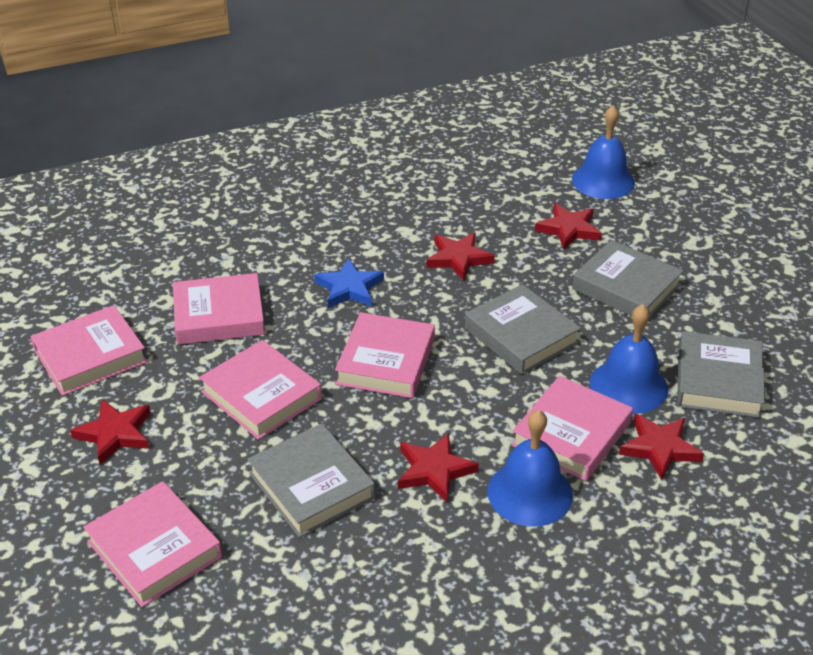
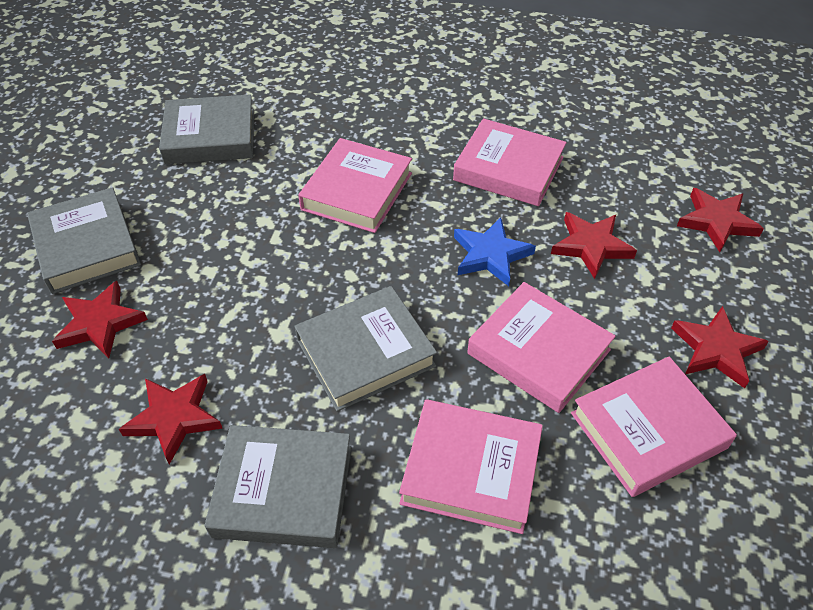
blue bell: 3 -> 0
pink book: 6 -> 5

